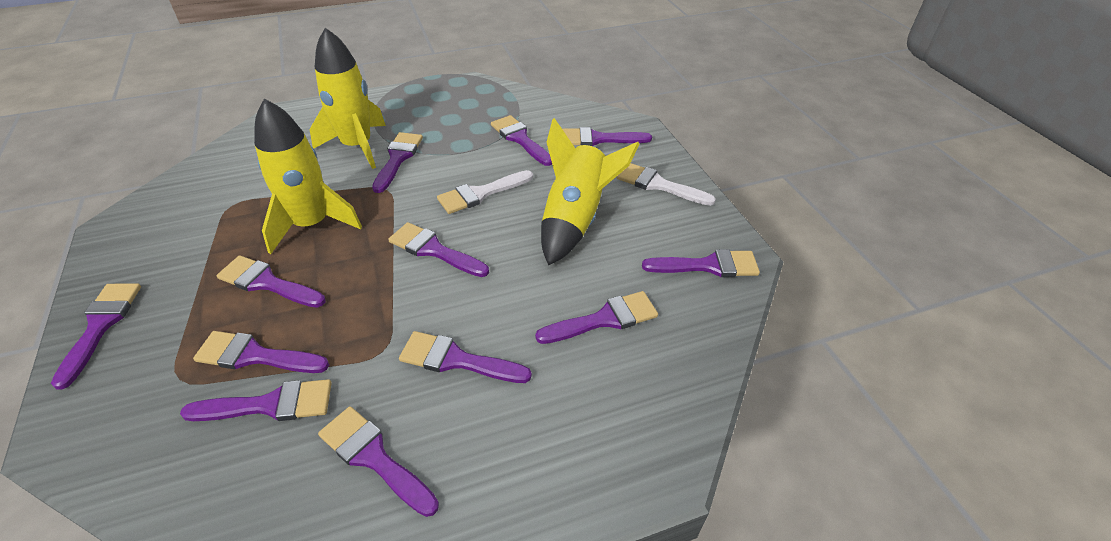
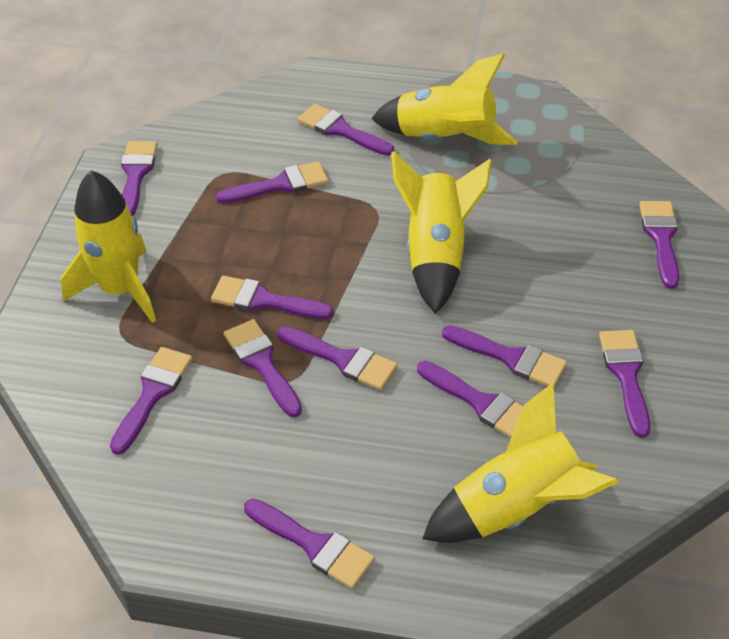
white brush: 2 -> 0
yellow rocket: 3 -> 4

